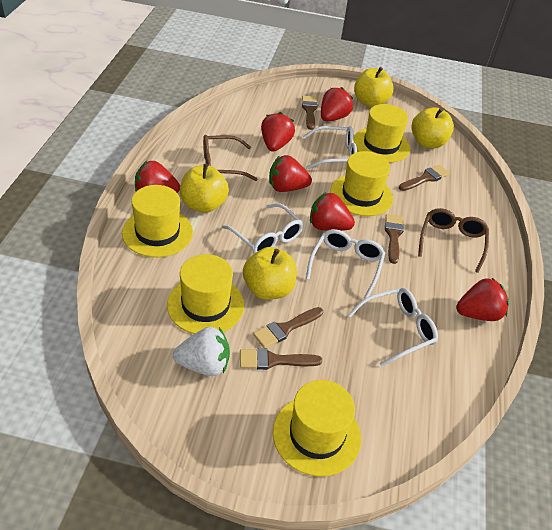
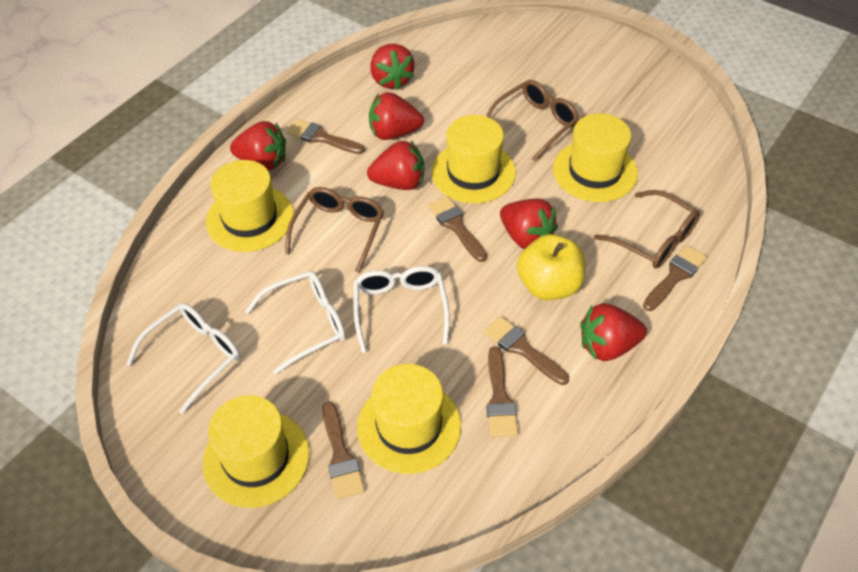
brown brush: 5 -> 6
brown glasses: 2 -> 3
white glasses: 4 -> 3
white strawberry: 1 -> 0
yellow apple: 4 -> 1

